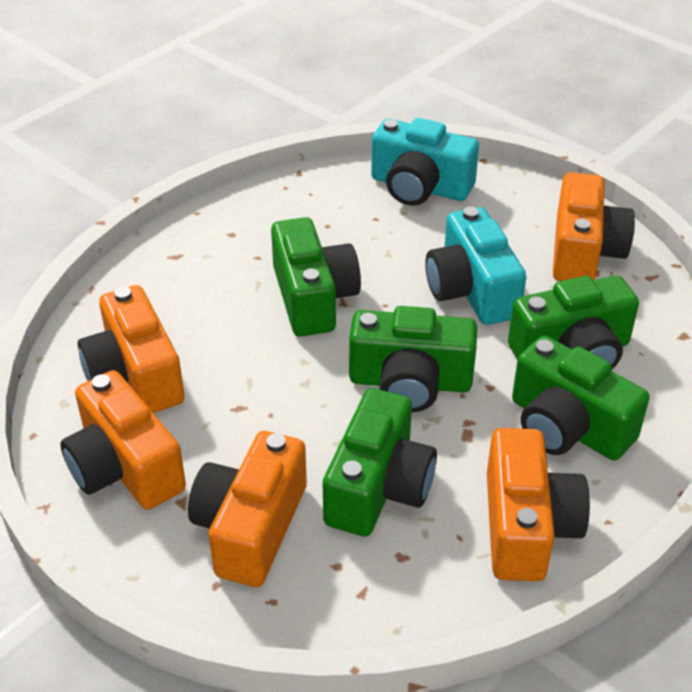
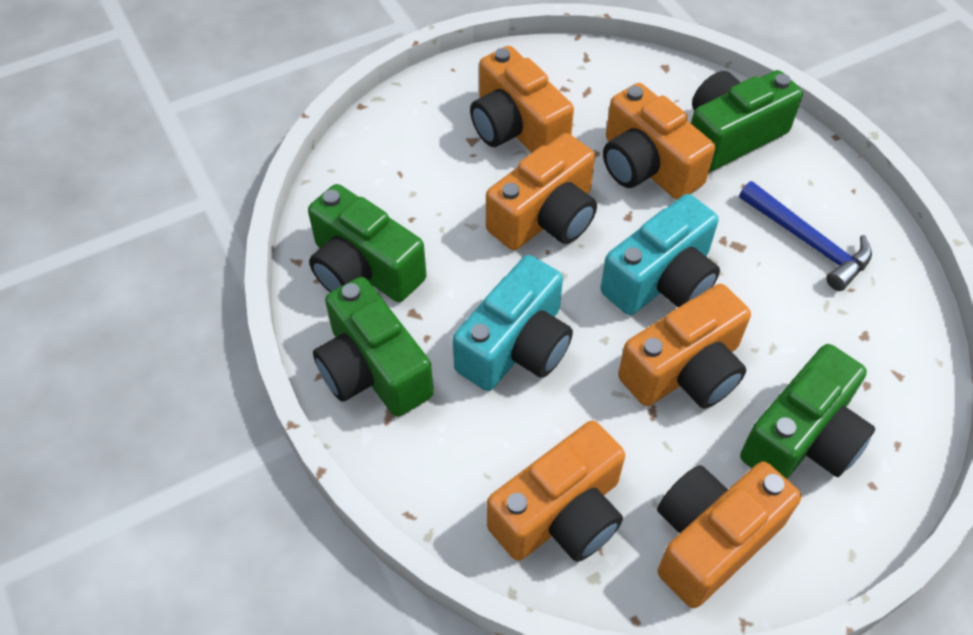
blue hammer: 0 -> 1
green camera: 5 -> 4
orange camera: 5 -> 6

